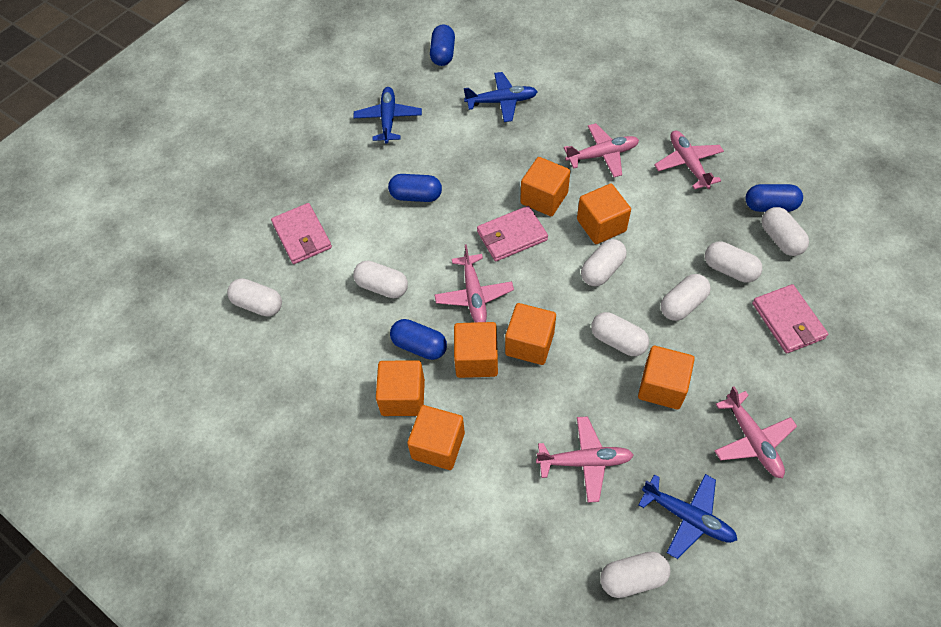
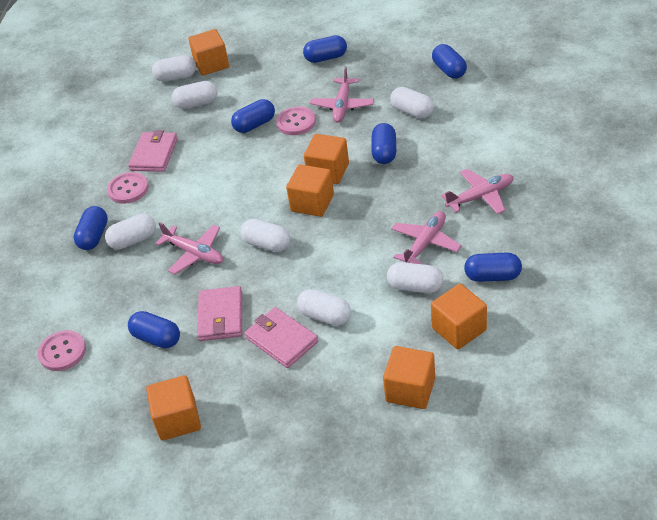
blue capsule: 4 -> 7
blue plane: 3 -> 0
orange cube: 7 -> 6
pink button: 0 -> 3
pink plane: 5 -> 4
white capsule: 8 -> 7

